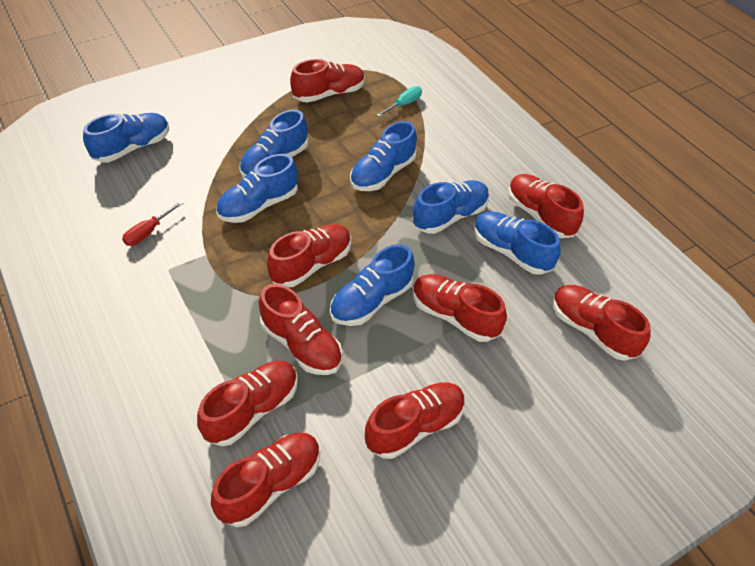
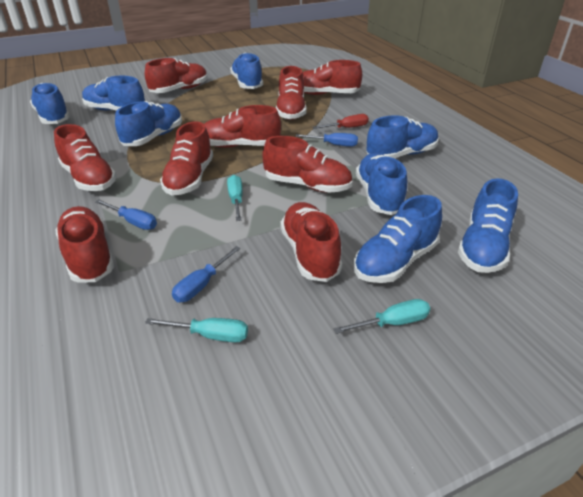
blue screwdriver: 0 -> 3
blue shoe: 7 -> 8
turquoise screwdriver: 1 -> 3

